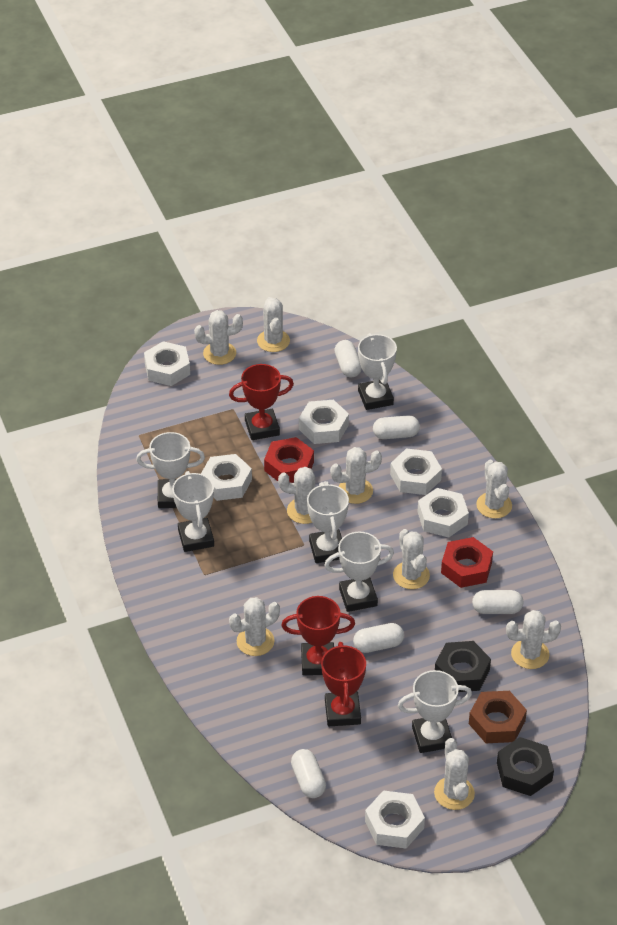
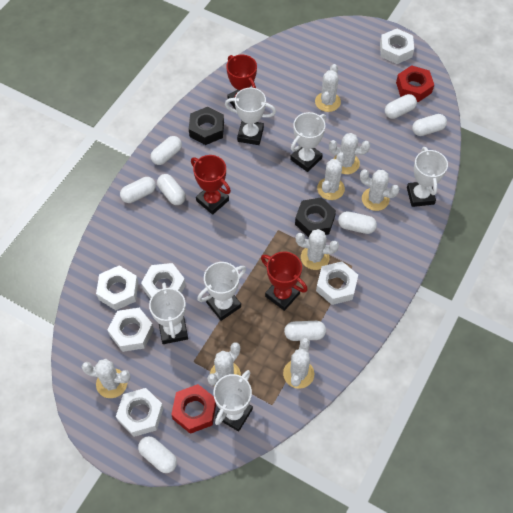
brown nut: 1 -> 0
white cactus: 9 -> 8
white capsule: 5 -> 8

